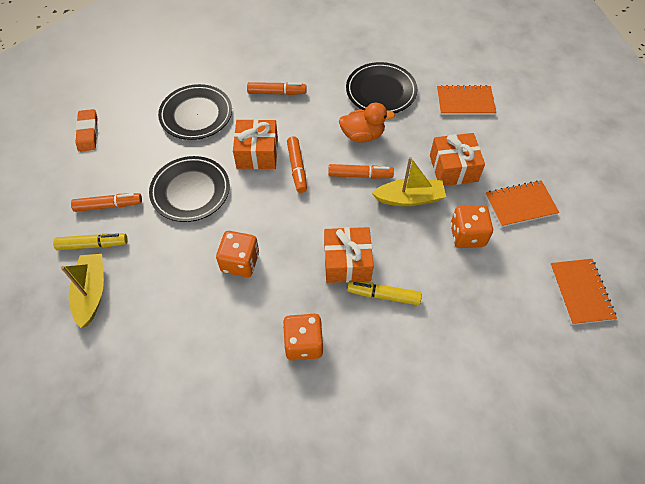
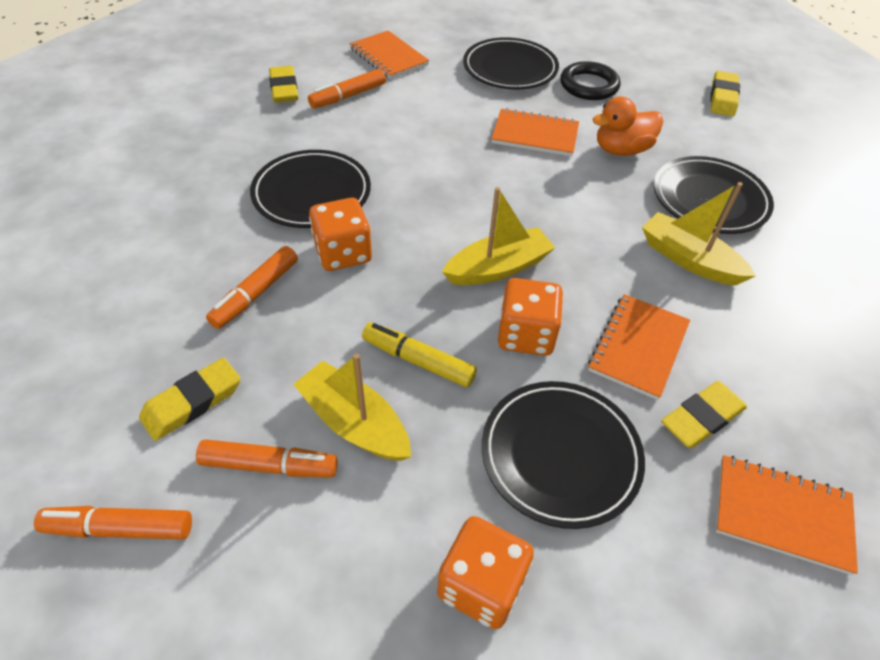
black plate: 3 -> 4
black ring: 0 -> 1
orange eraser: 1 -> 0
orange gift: 3 -> 0
orange notebook: 3 -> 4
yellow boat: 2 -> 3
yellow eraser: 0 -> 4
yellow marker: 2 -> 1

